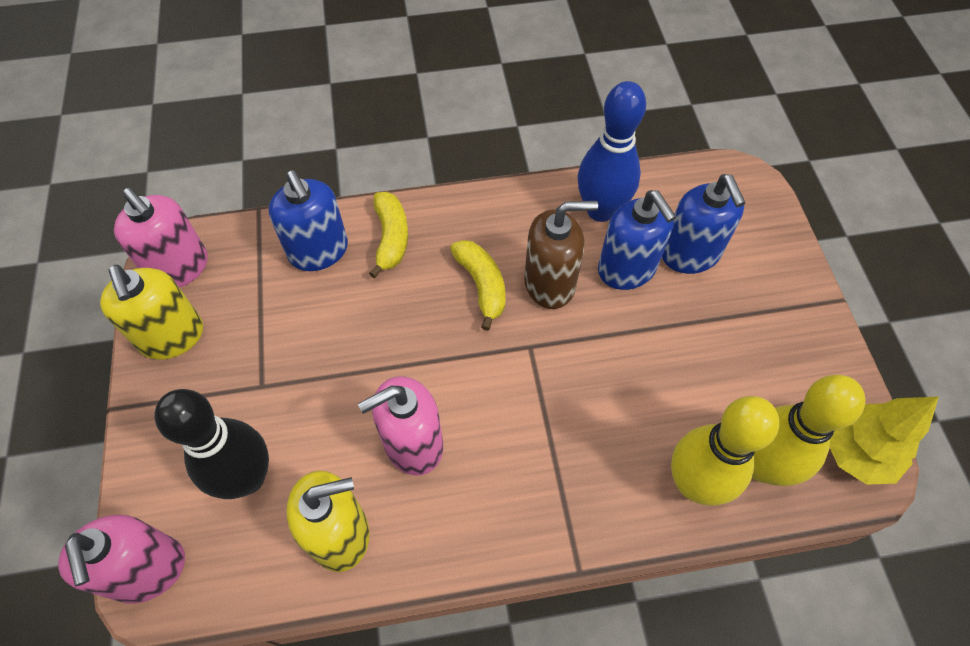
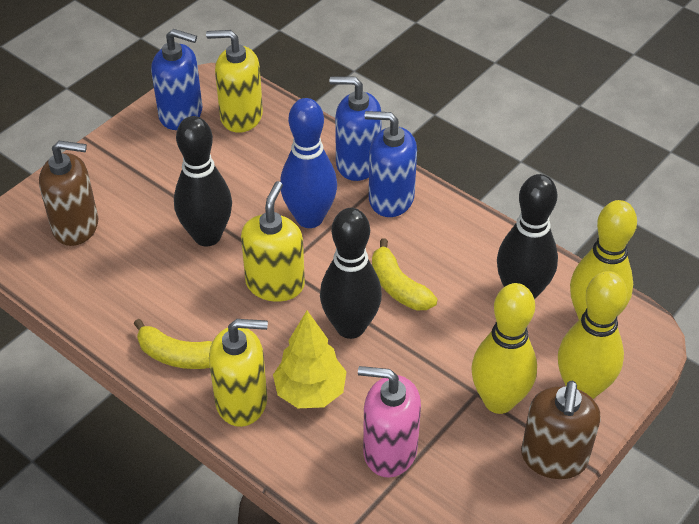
black bowling pin: 1 -> 3
brown soap dispenser: 1 -> 2
pink soap dispenser: 3 -> 1
yellow bowling pin: 2 -> 3
yellow soap dispenser: 2 -> 3

